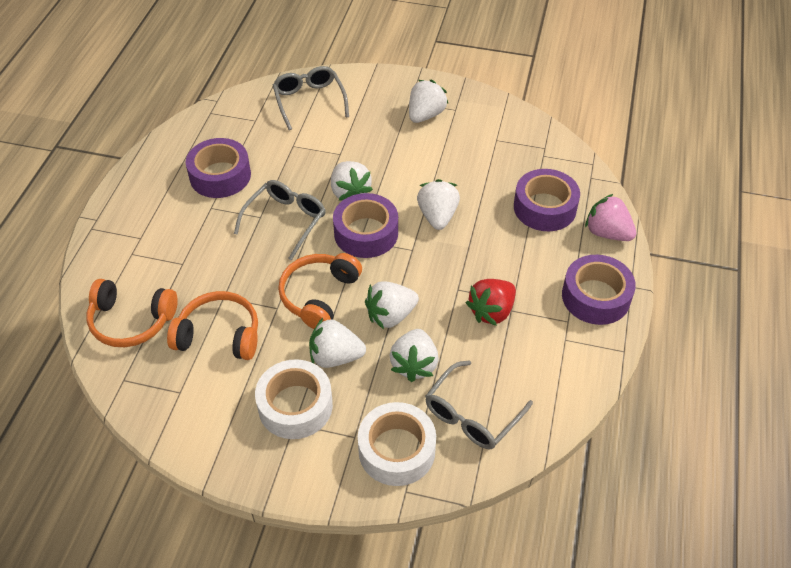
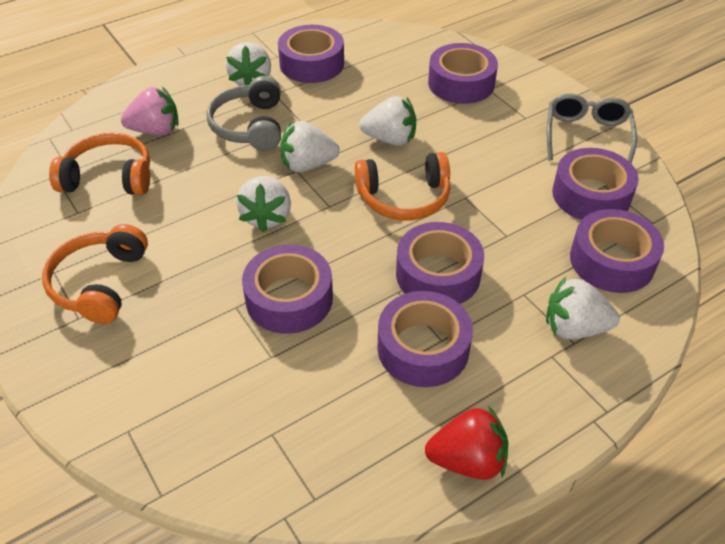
grey glasses: 3 -> 1
grey headphones: 0 -> 1
purple tape: 4 -> 7
white strawberry: 6 -> 5
white tape: 2 -> 0

